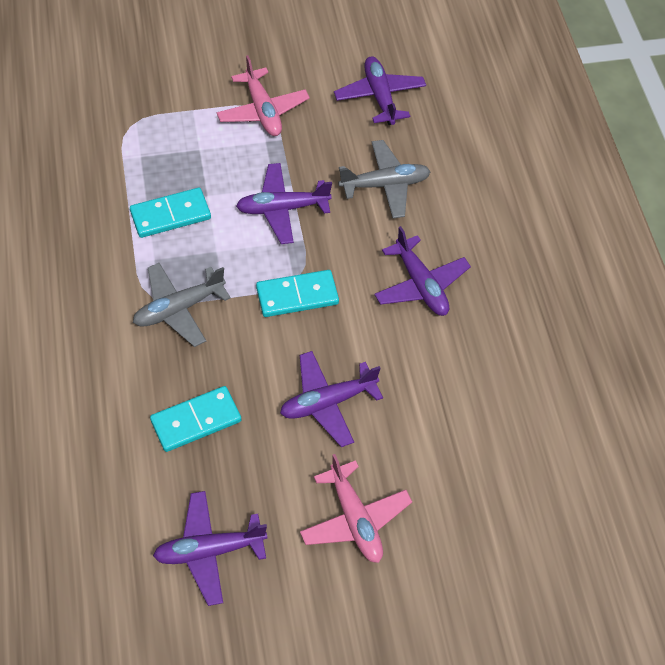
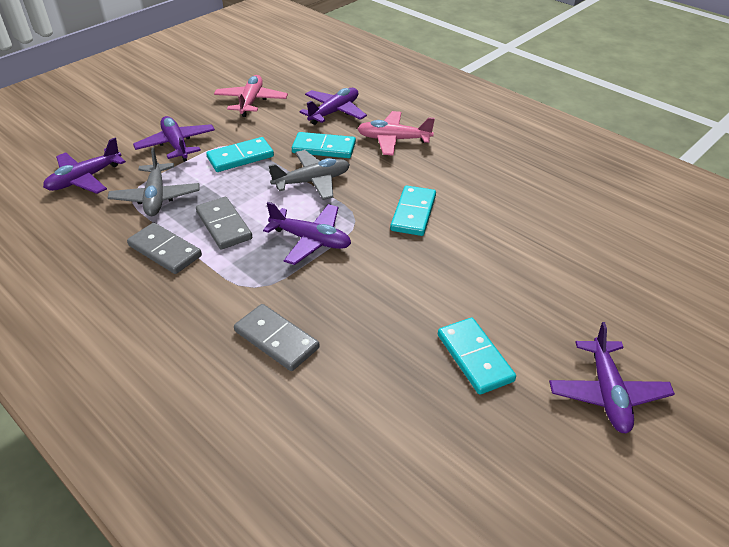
grey domino: 0 -> 3
turquoise domino: 3 -> 4

